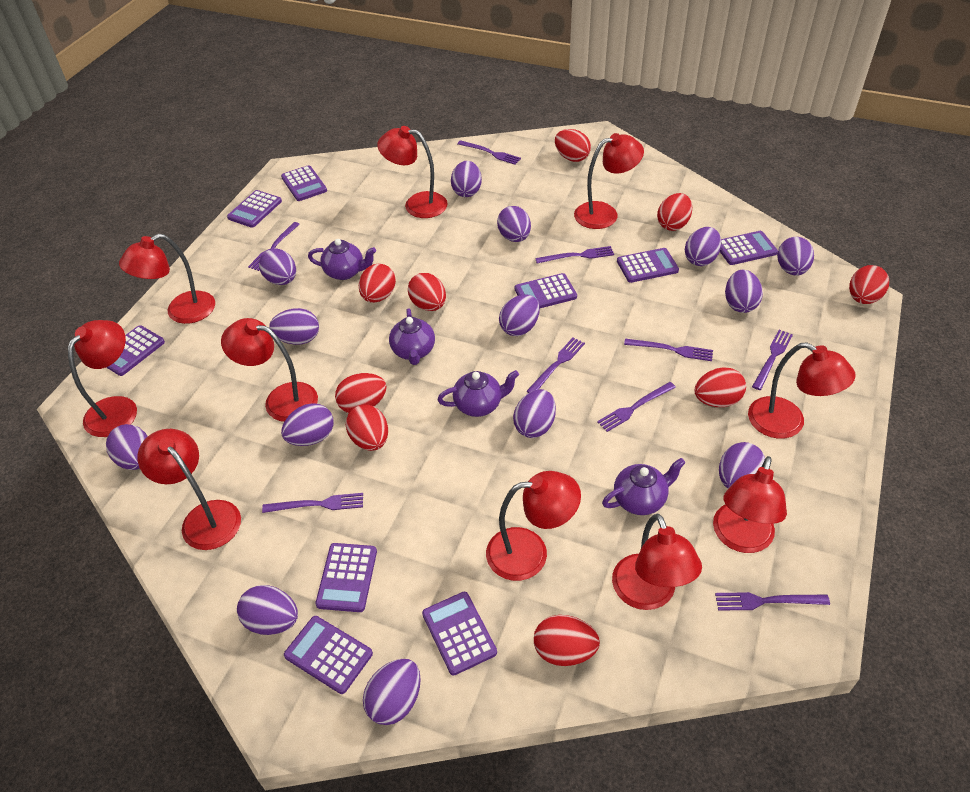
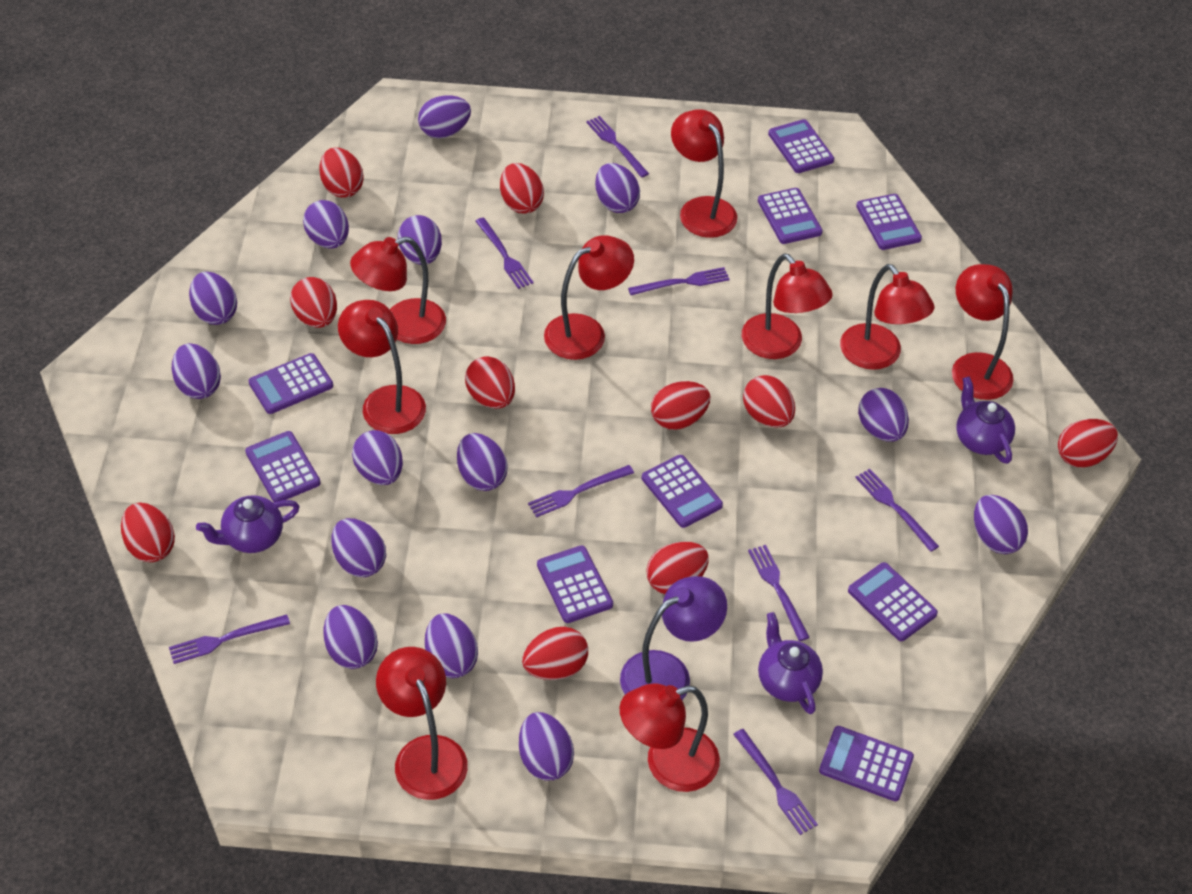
purple fork: 9 -> 8
purple lamp: 0 -> 1
purple teapot: 4 -> 3
red egg: 9 -> 10
red lamp: 10 -> 9

